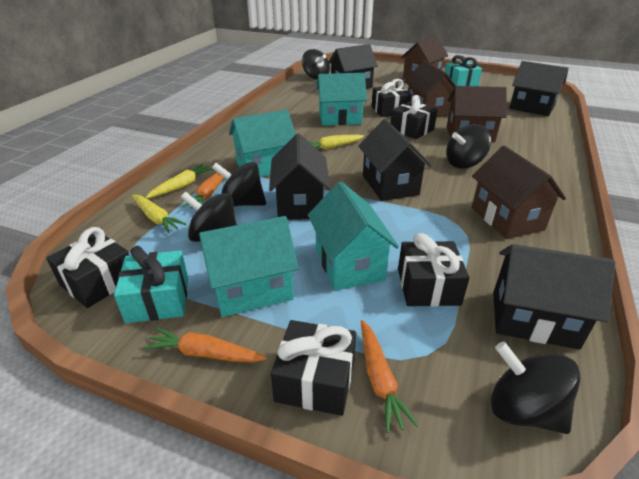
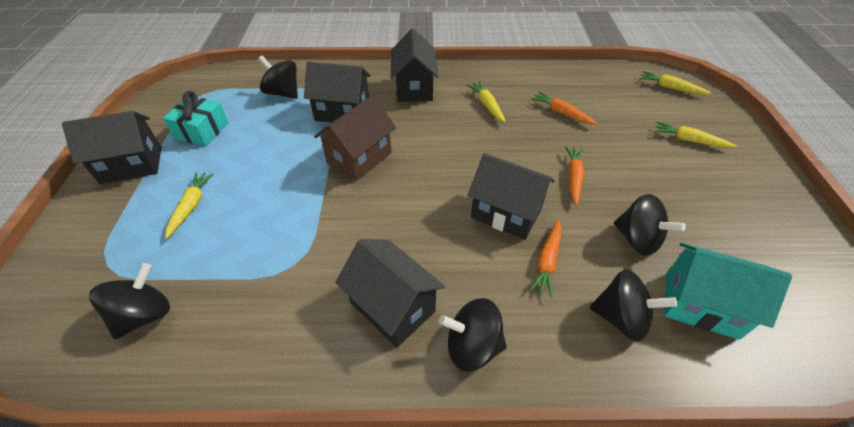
black gift: 5 -> 0
brown house: 4 -> 1
turquoise gift: 2 -> 1
turquoise house: 4 -> 1
yellow carrot: 3 -> 4

